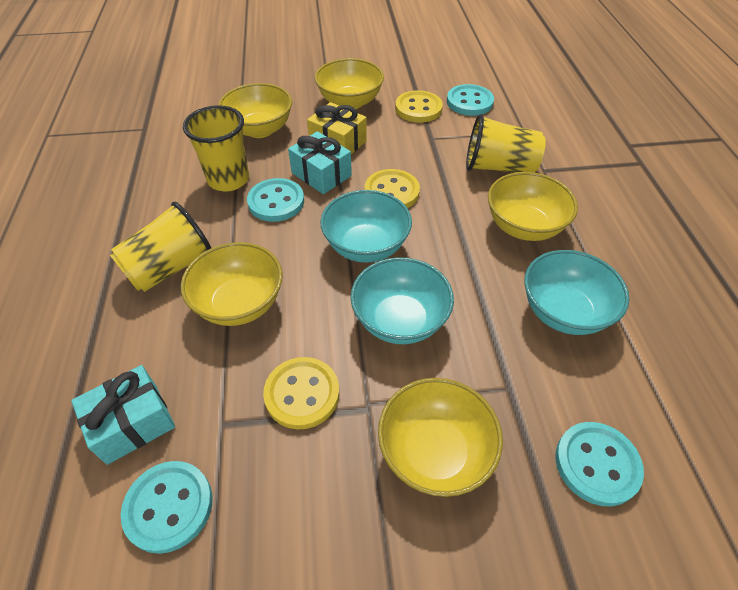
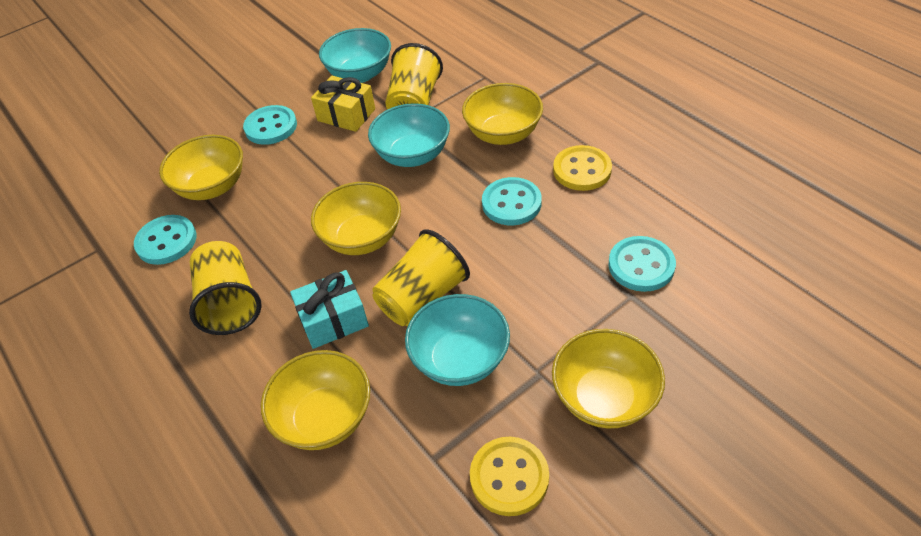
turquoise gift: 2 -> 1
yellow button: 3 -> 2

